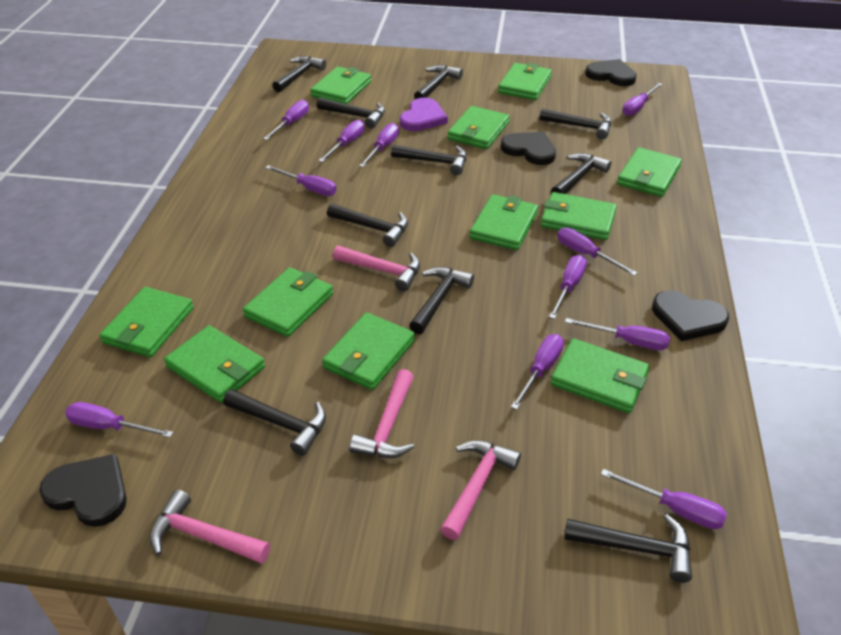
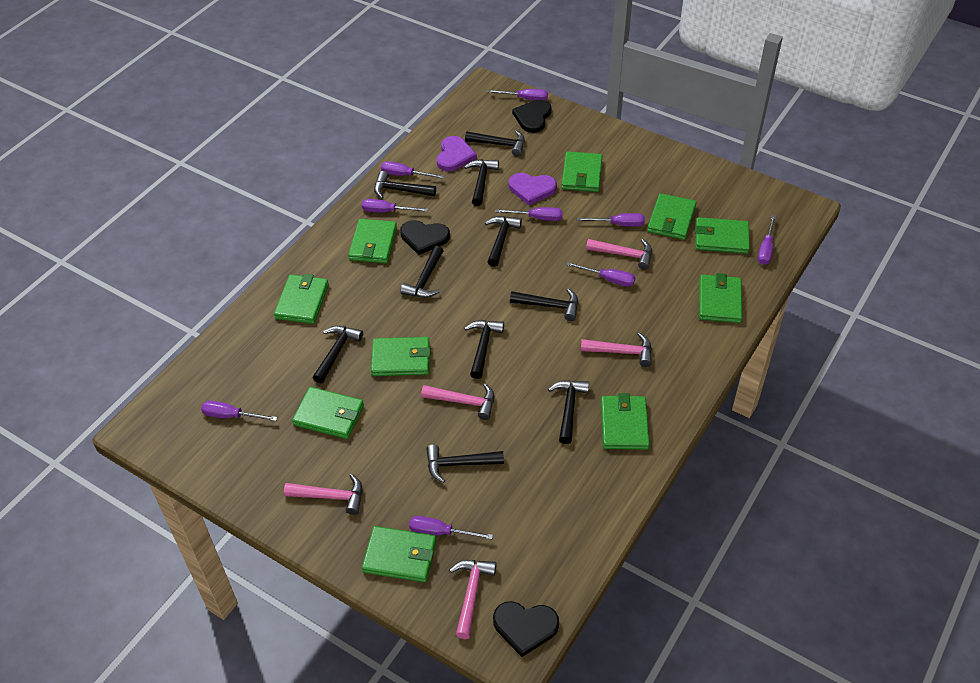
black heart: 4 -> 3
green wallet: 11 -> 10
pink hammer: 4 -> 5
purple heart: 1 -> 2
purple screwdriver: 11 -> 9

